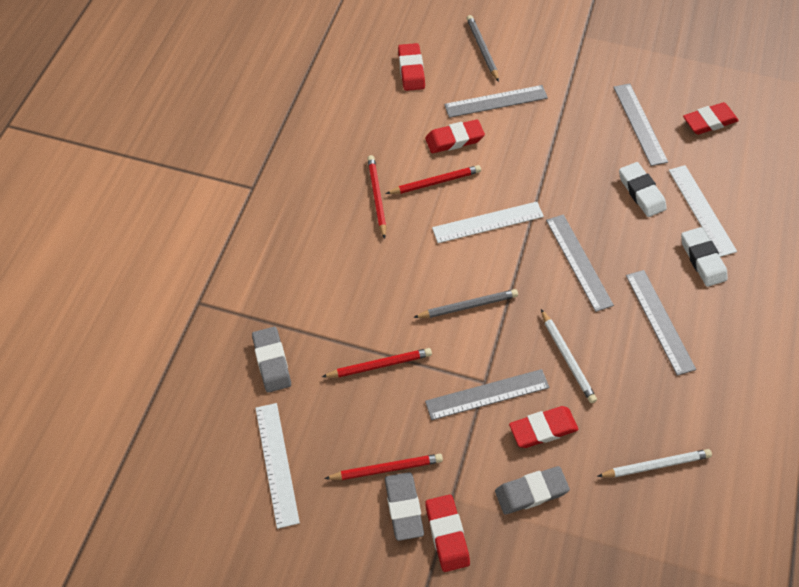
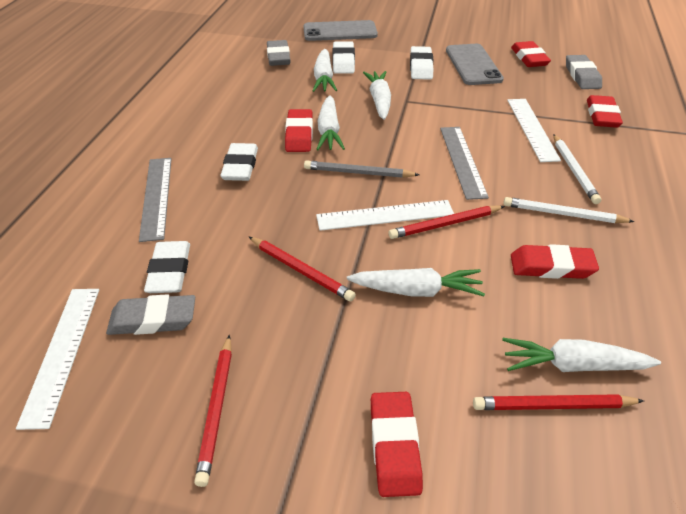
grey pencil: 2 -> 1
grey phone: 0 -> 2
grey ruler: 5 -> 2
white carrot: 0 -> 5
white eraser: 2 -> 4

